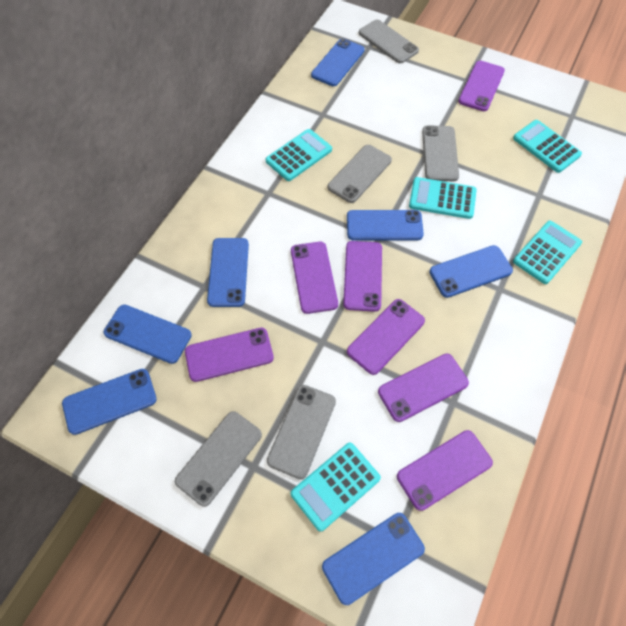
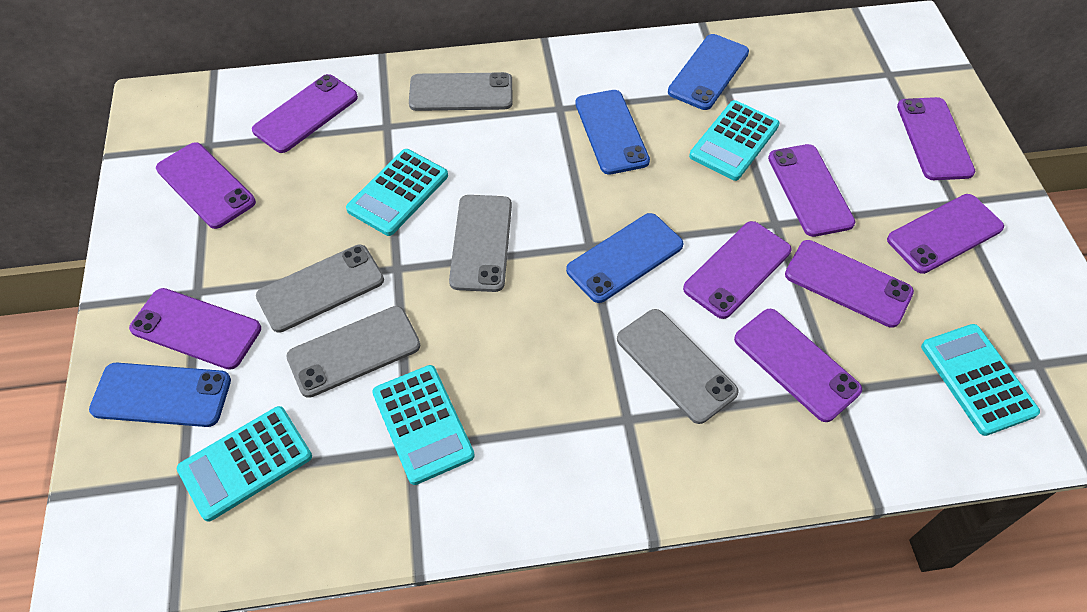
blue phone: 7 -> 4
purple phone: 7 -> 9

